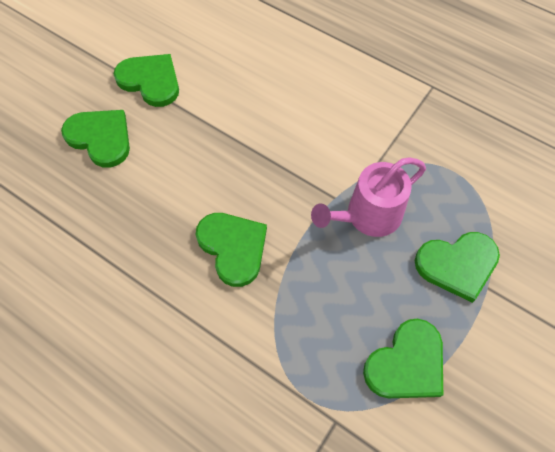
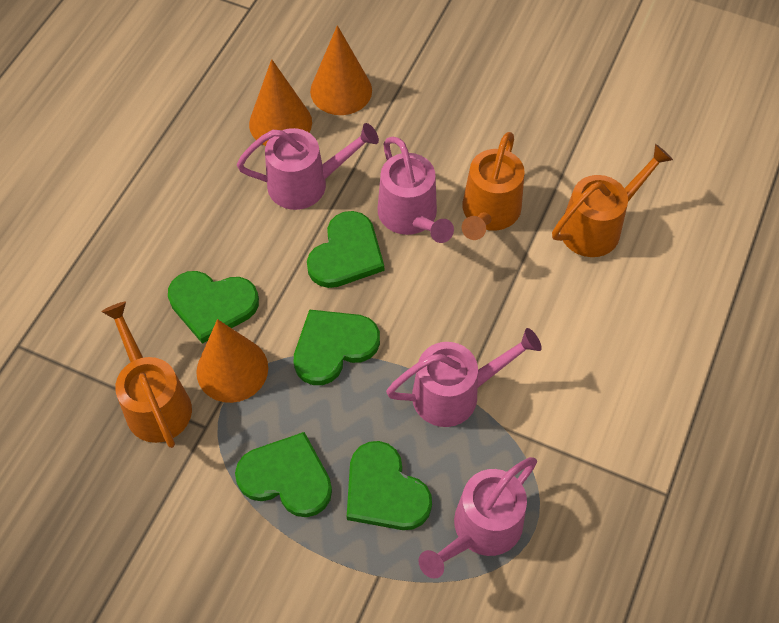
orange cone: 0 -> 3
orange watering can: 0 -> 3
pink watering can: 1 -> 4

